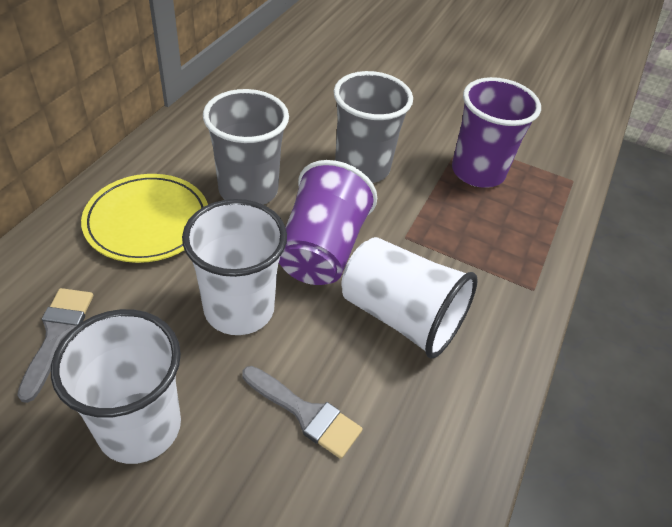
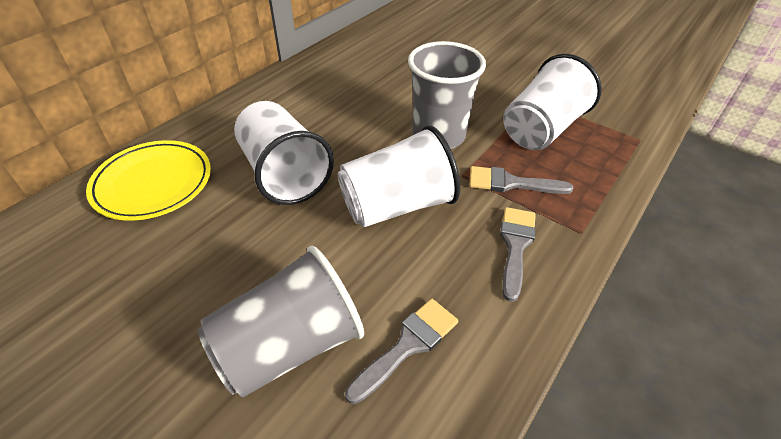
grey brush: 2 -> 3
purple cup: 2 -> 0

